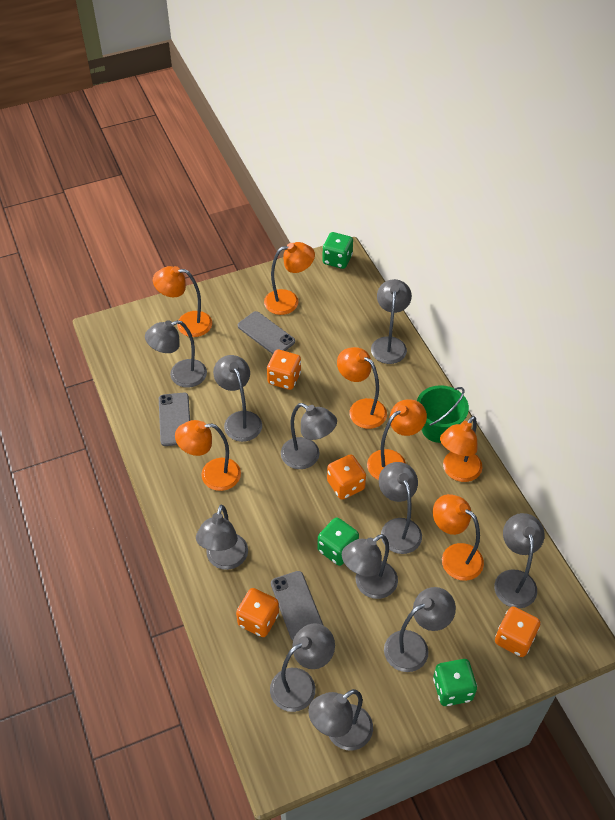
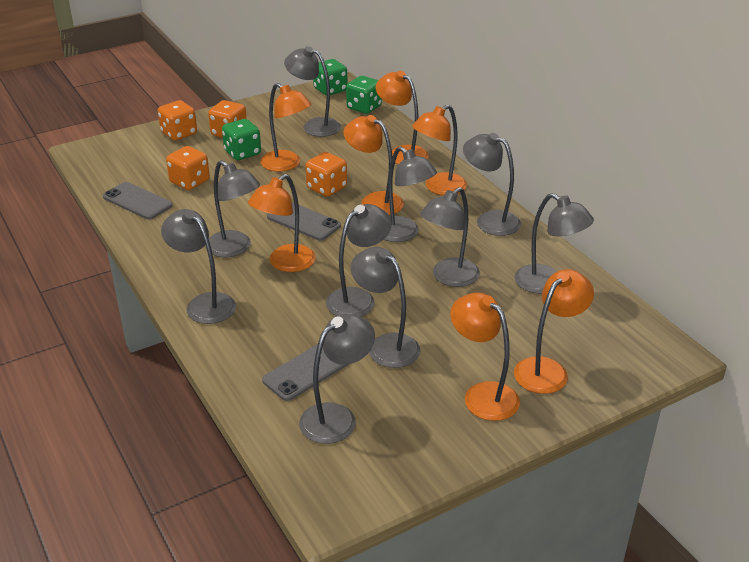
green bucket: 1 -> 0
grey lamp: 11 -> 10

